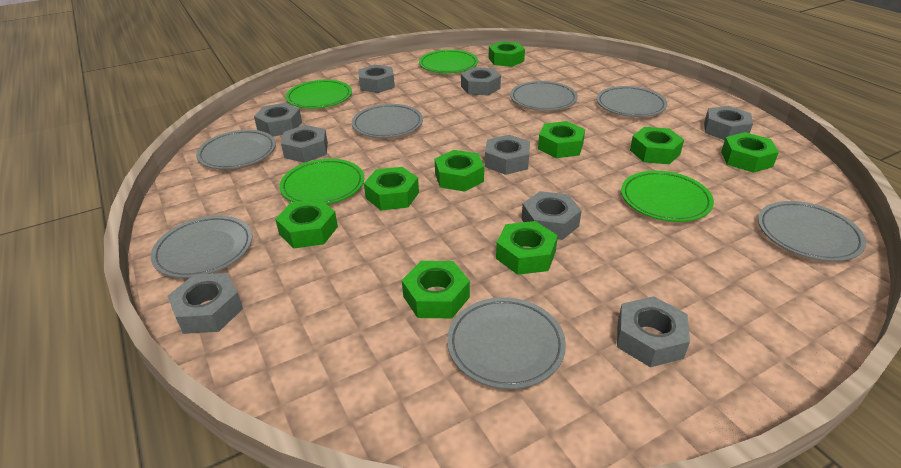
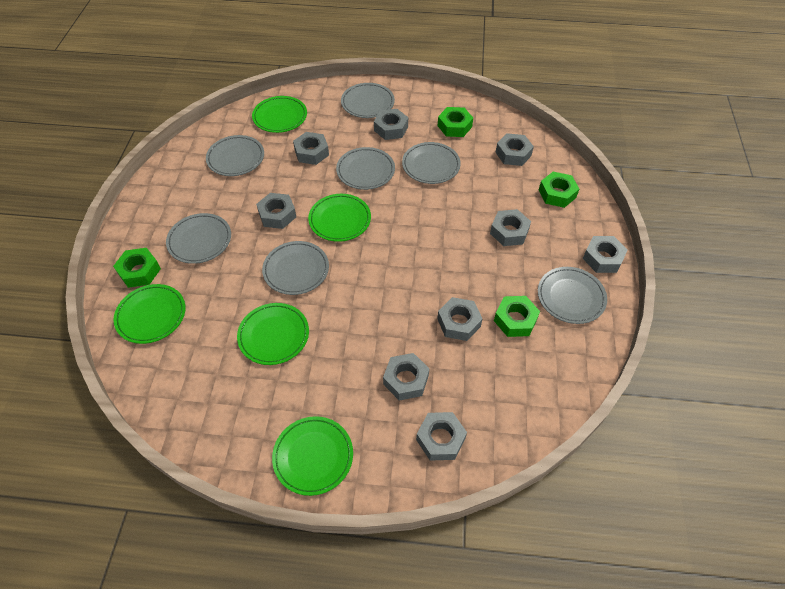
green nut: 9 -> 4
green plate: 4 -> 5

